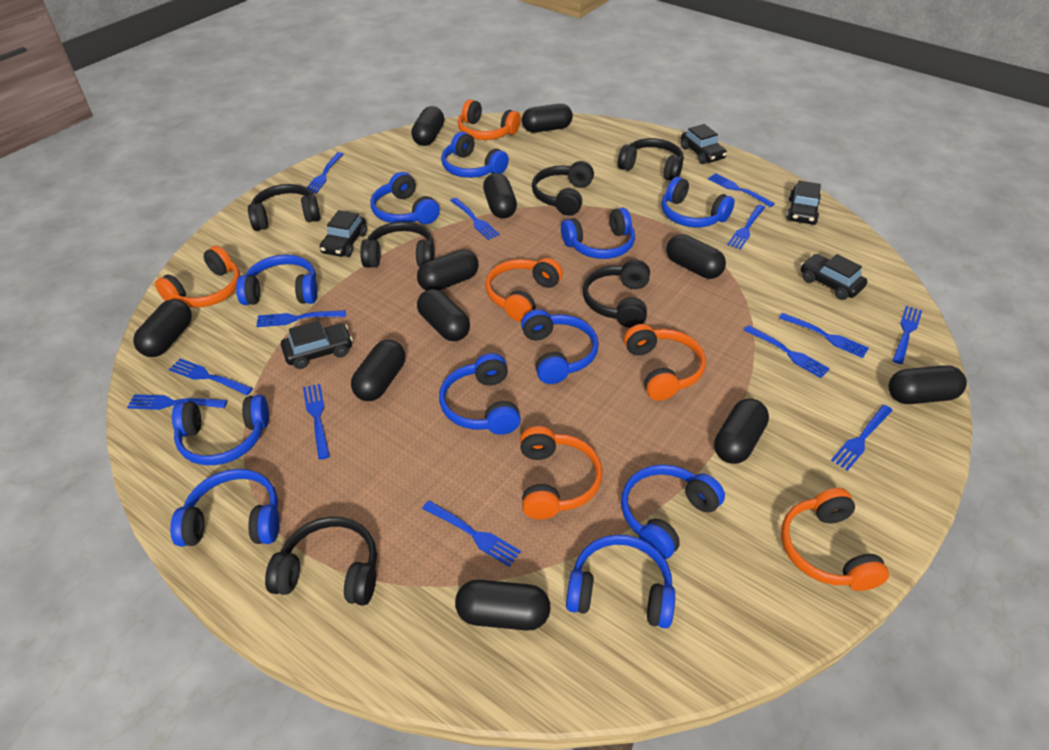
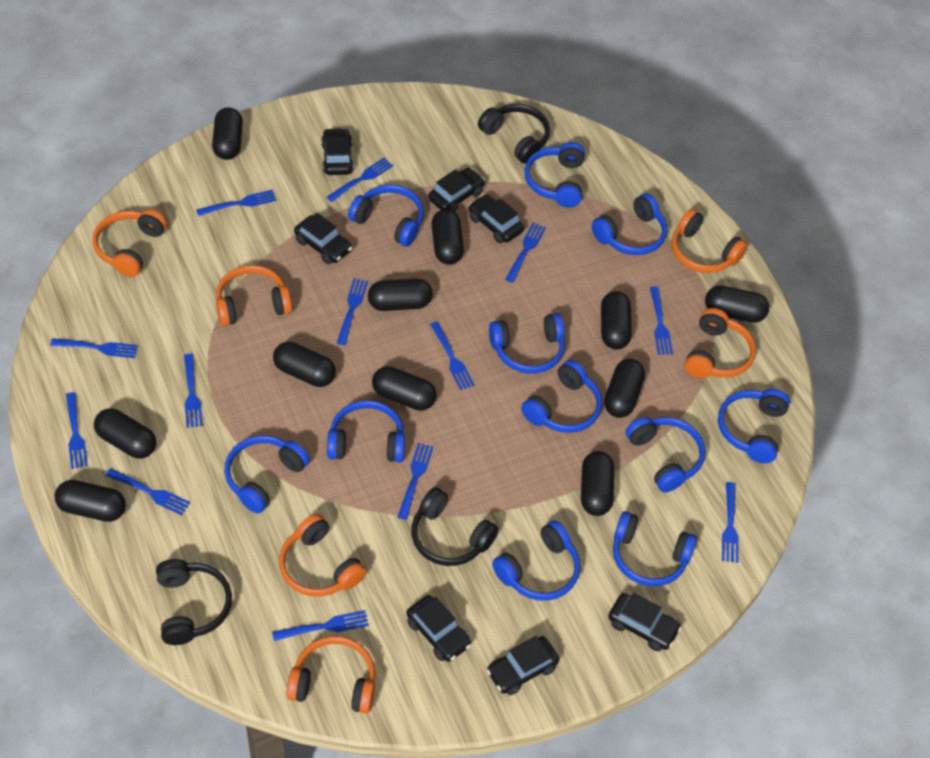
black car: 5 -> 7
black headphones: 6 -> 3

